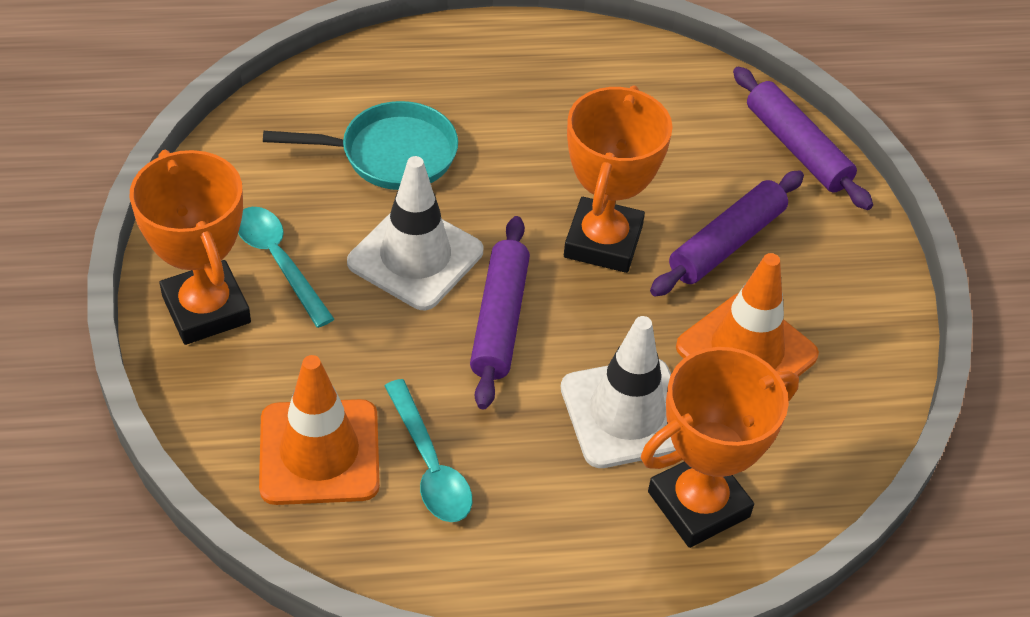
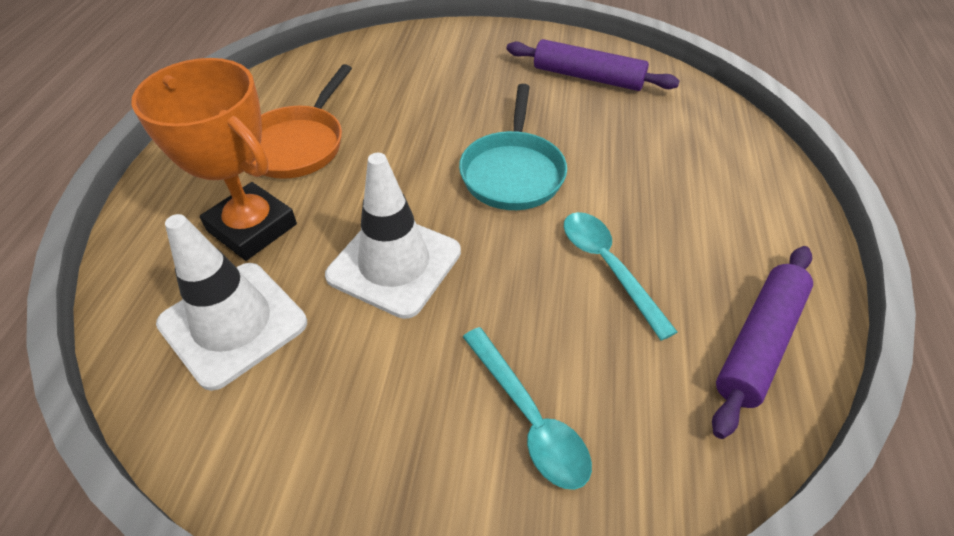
orange pan: 0 -> 1
orange traffic cone: 2 -> 0
orange trophy: 3 -> 1
purple rolling pin: 3 -> 2

